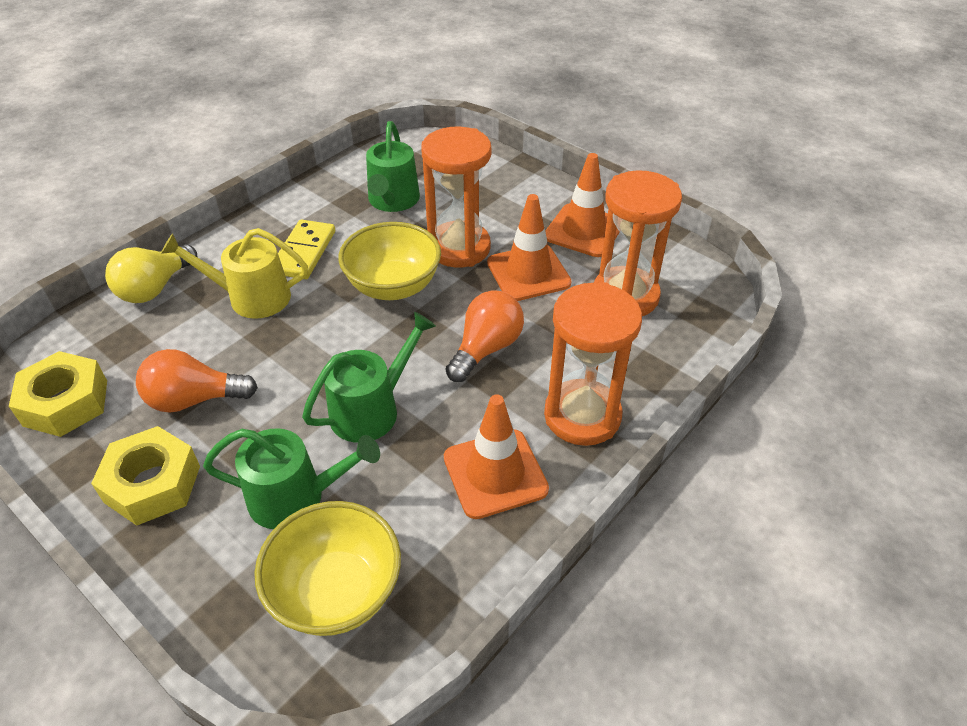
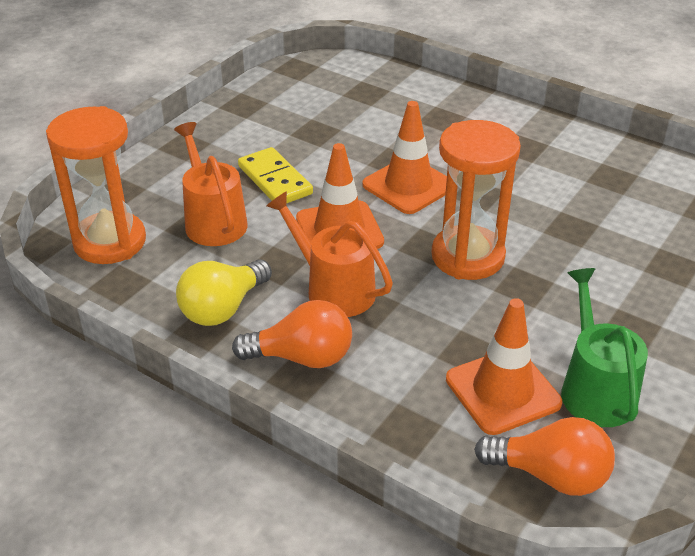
green watering can: 3 -> 1
orange hourglass: 3 -> 2
orange watering can: 0 -> 2
yellow bowl: 2 -> 0
yellow nut: 2 -> 0
yellow watering can: 1 -> 0

